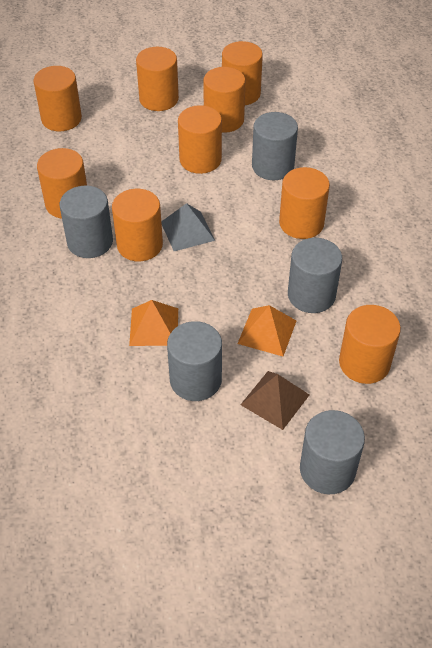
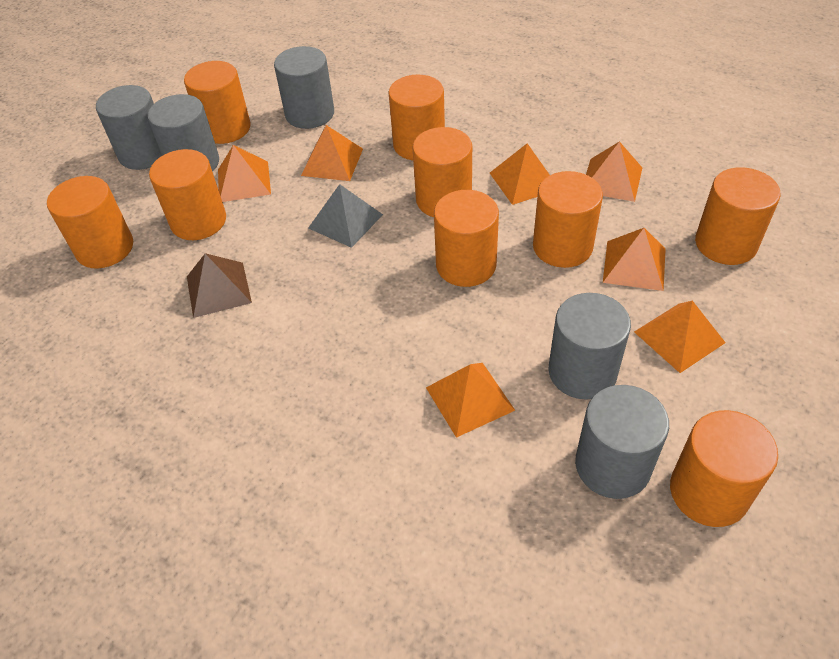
orange pyramid: 2 -> 7

